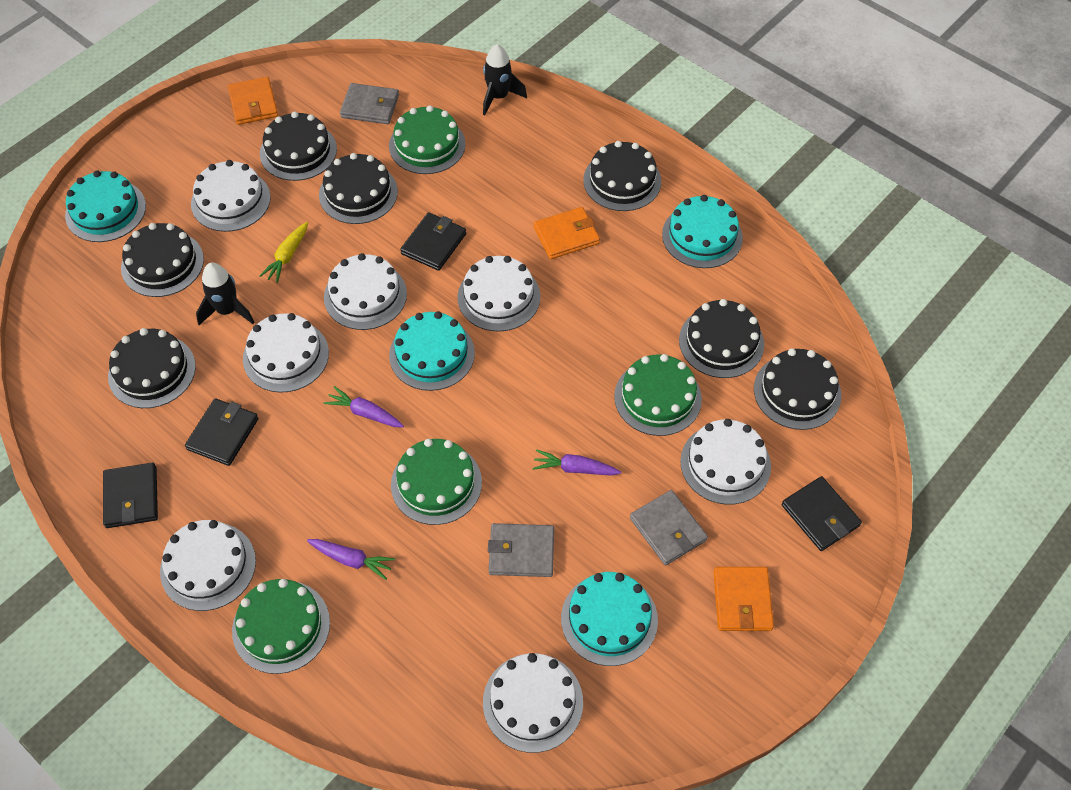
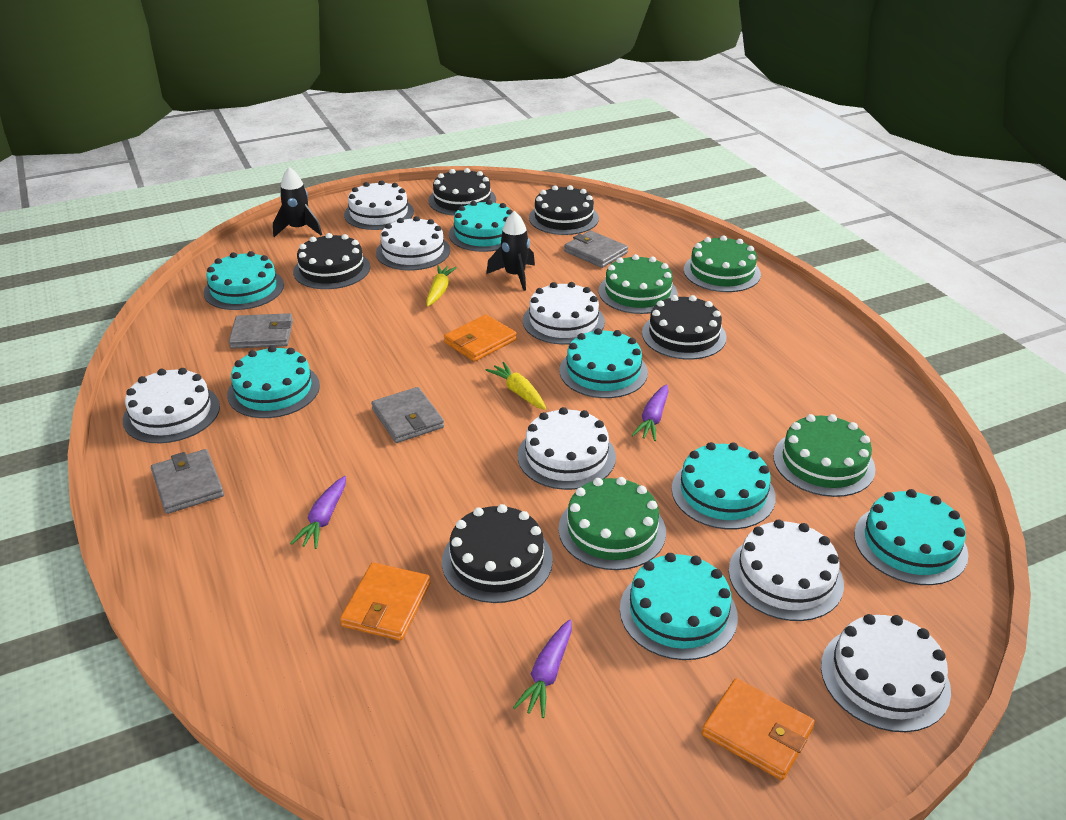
black cake: 7 -> 5
black wallet: 4 -> 0
grey wallet: 3 -> 4
turquoise cake: 4 -> 7
yellow carrot: 1 -> 2

